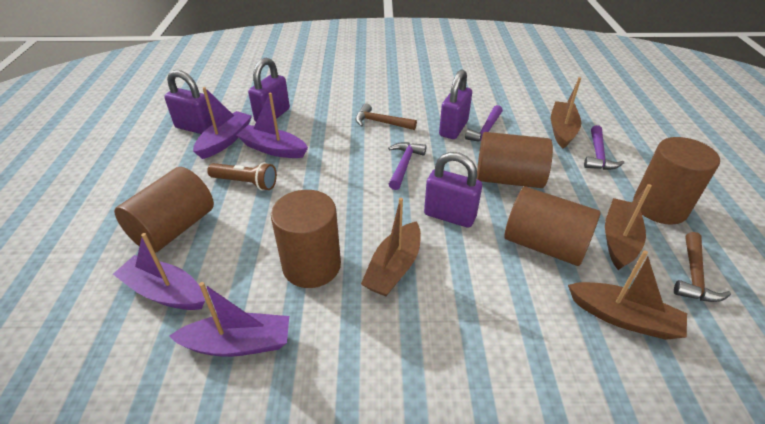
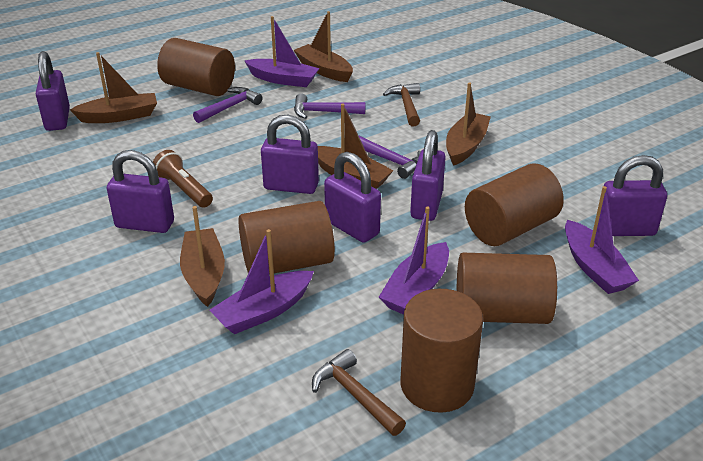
brown boat: 4 -> 5
purple padlock: 4 -> 6

